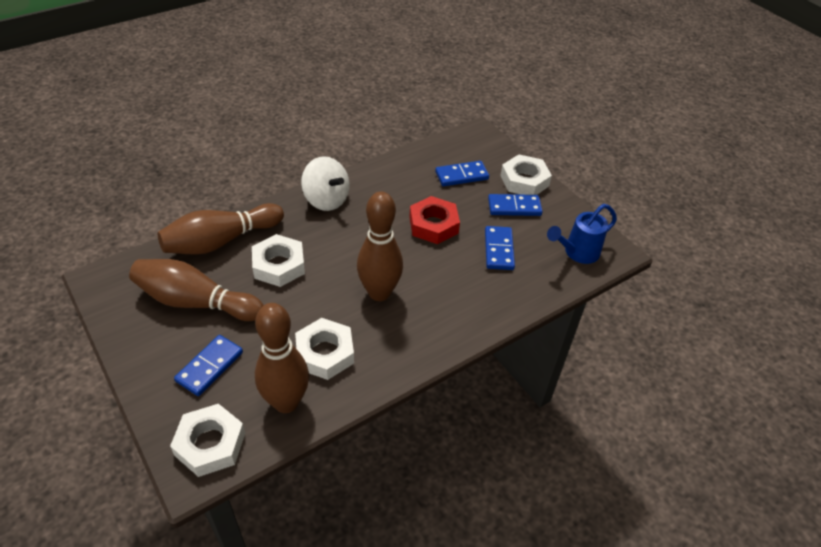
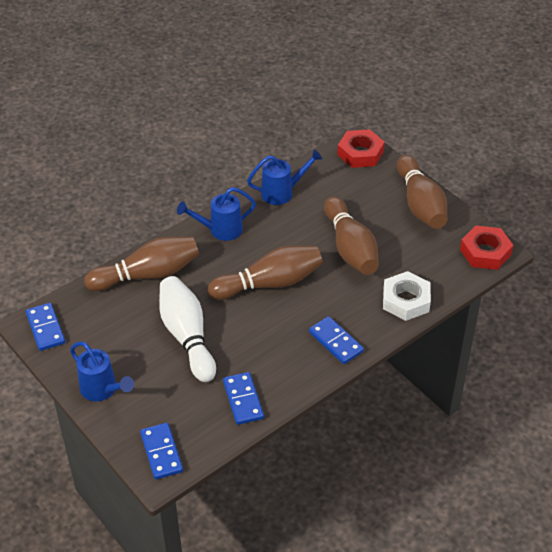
blue watering can: 1 -> 3
red nut: 1 -> 2
white bowling pin: 0 -> 1
white nut: 4 -> 1
white spinning top: 1 -> 0

